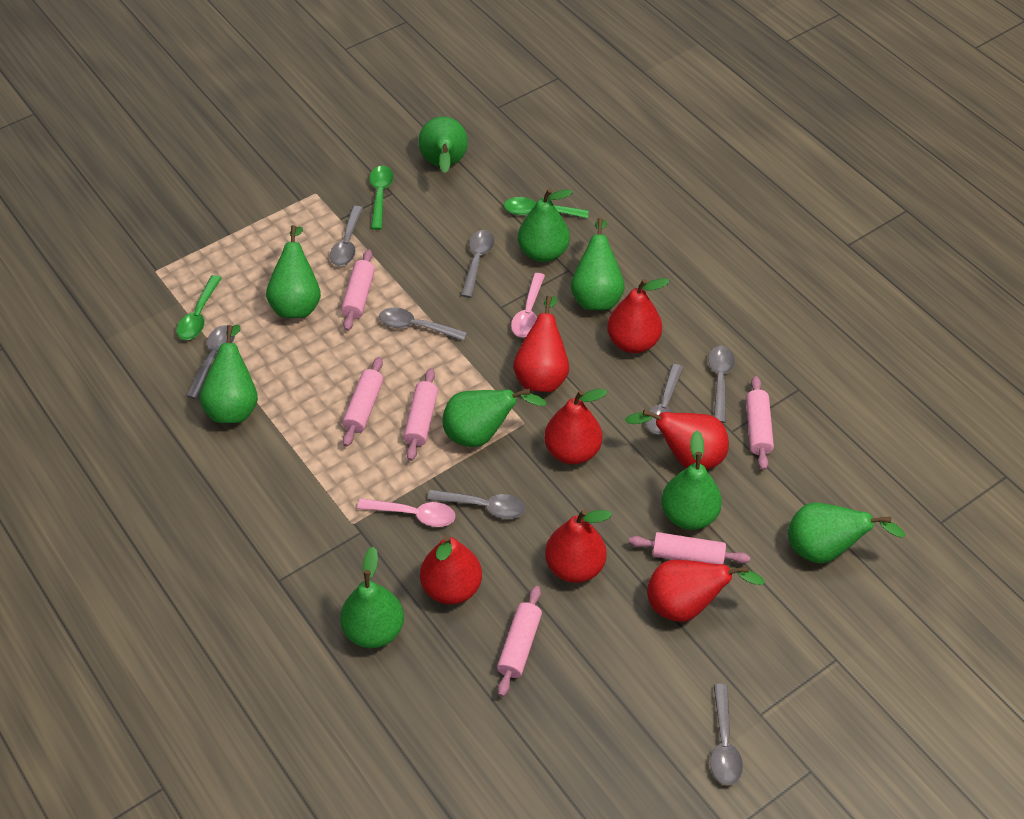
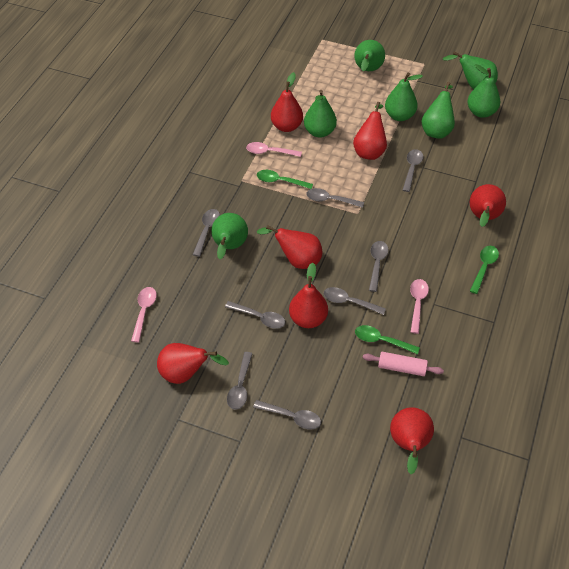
green pear: 9 -> 7
pink rolling pin: 6 -> 1
pink spoon: 2 -> 3

